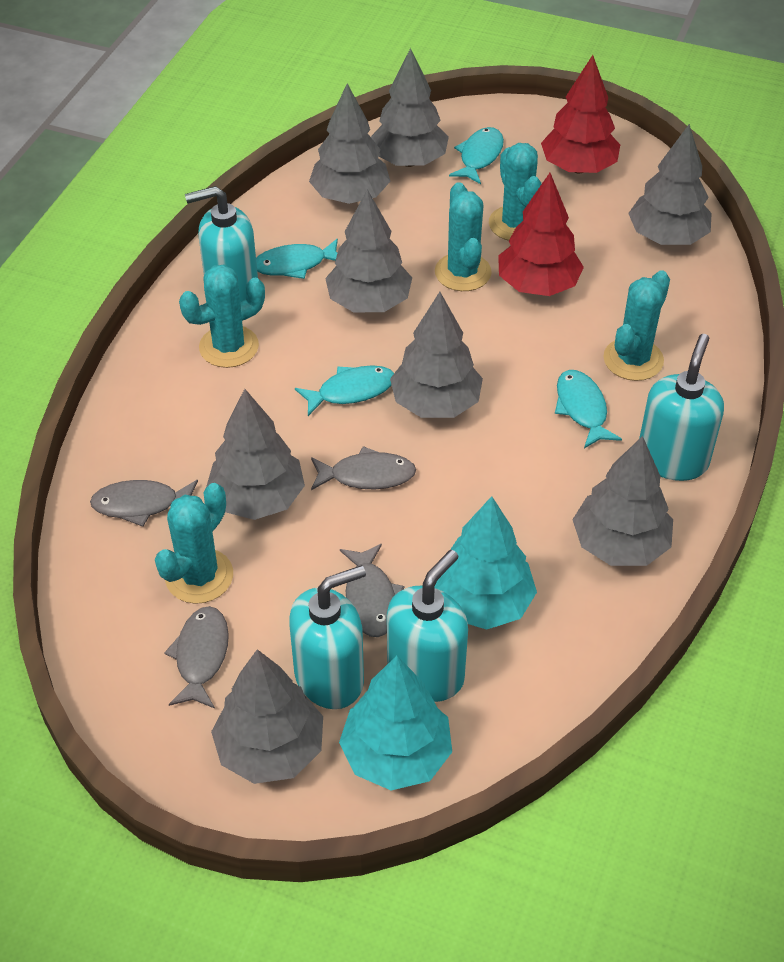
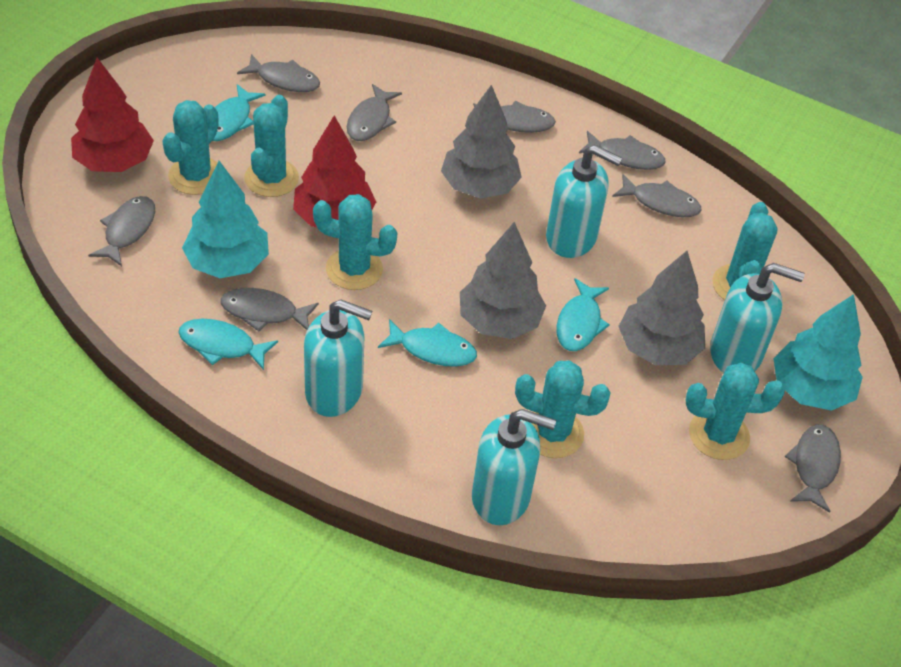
grey fish: 4 -> 8
grey tree: 8 -> 3
turquoise cactus: 5 -> 6

